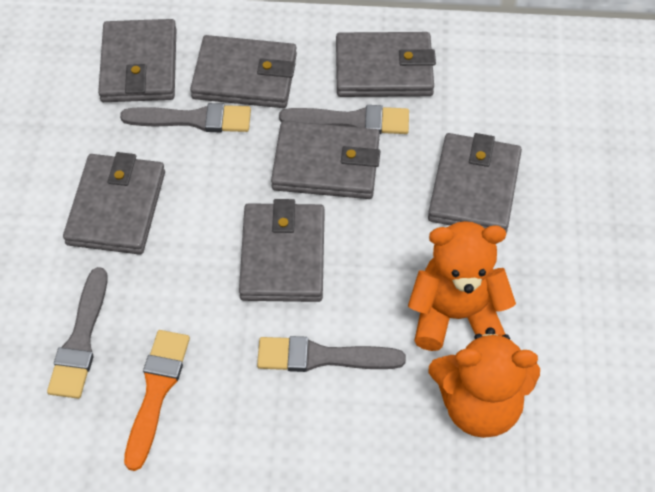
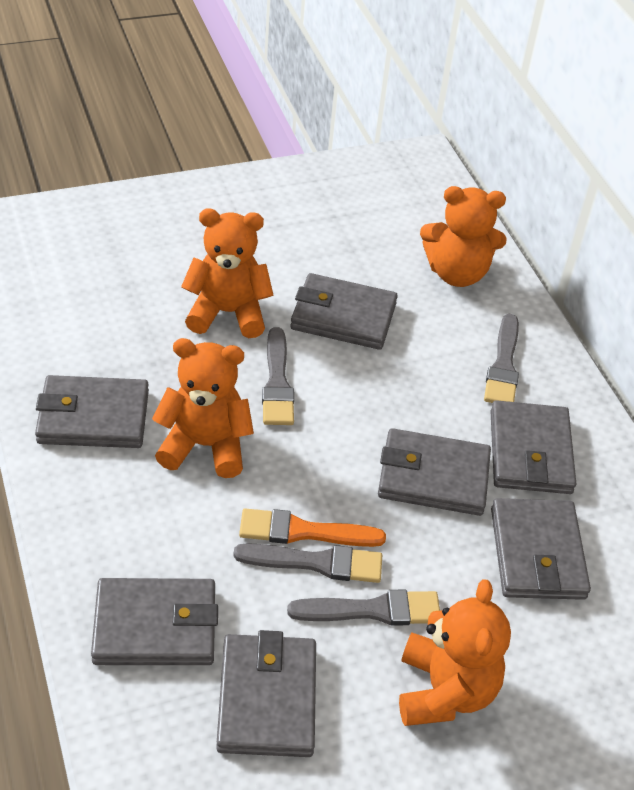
orange teddy bear: 2 -> 4

